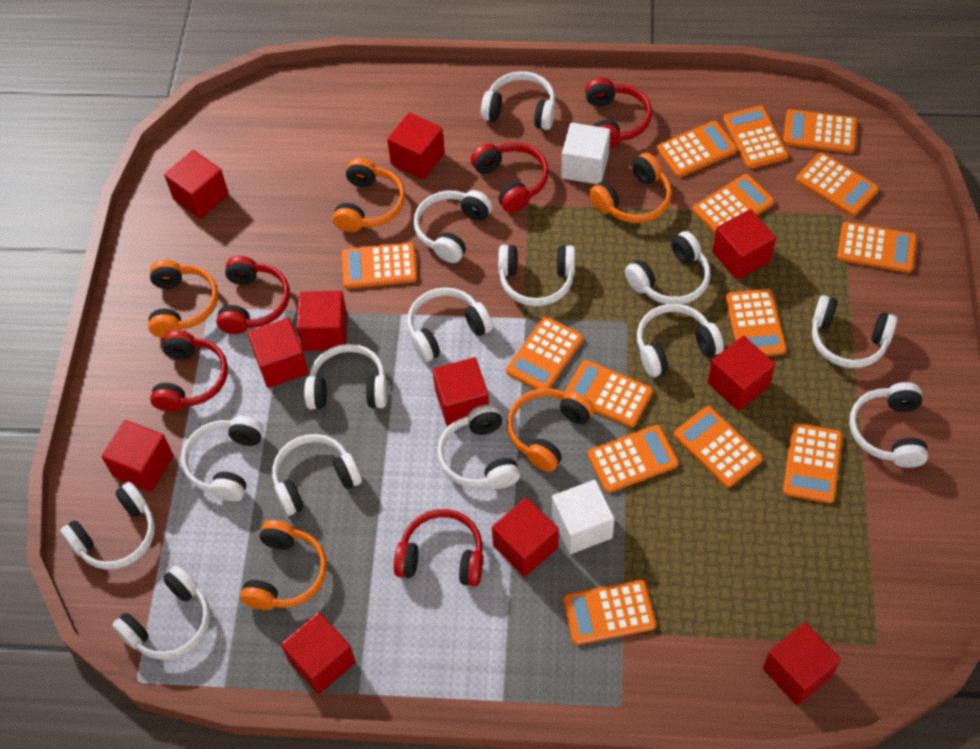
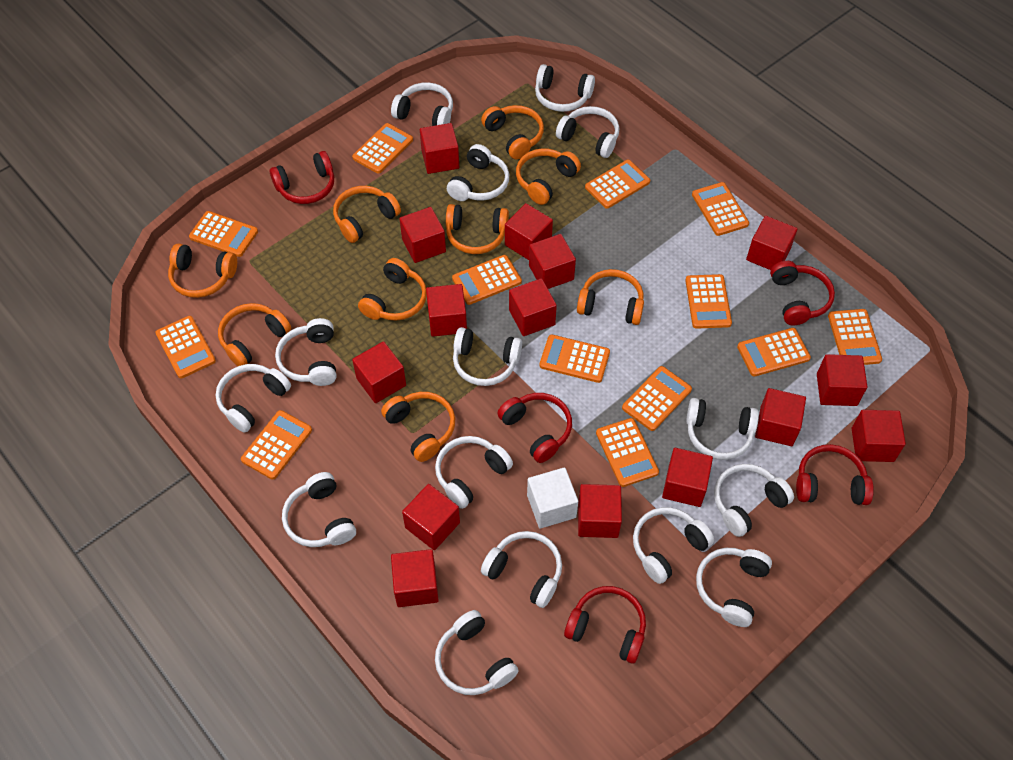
orange calculator: 14 -> 13
orange headphones: 5 -> 9
red cube: 11 -> 15
white cube: 2 -> 1
white headphones: 14 -> 15

